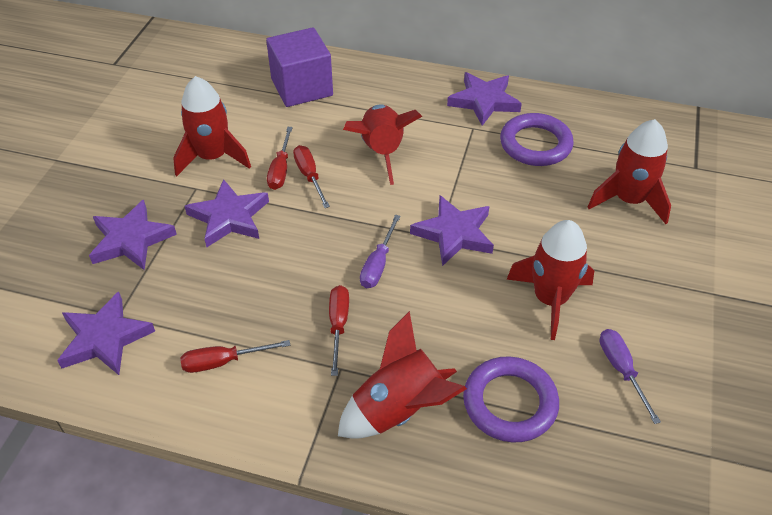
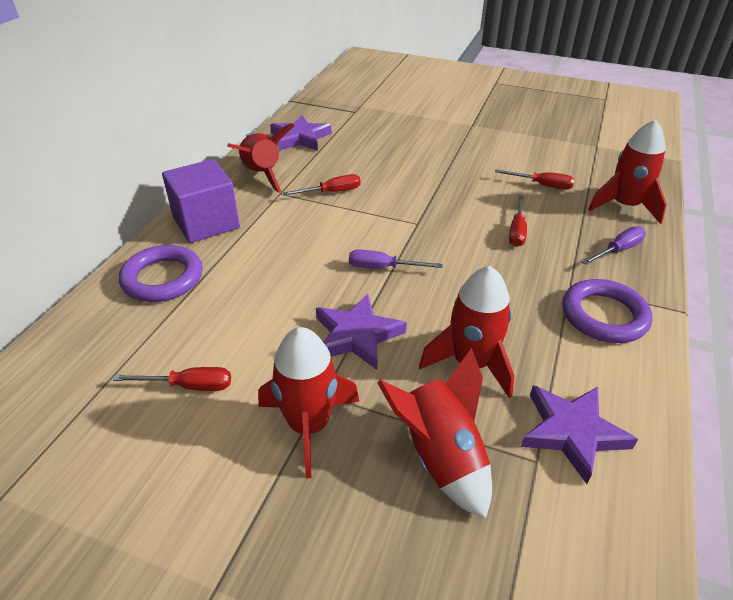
purple star: 5 -> 3

